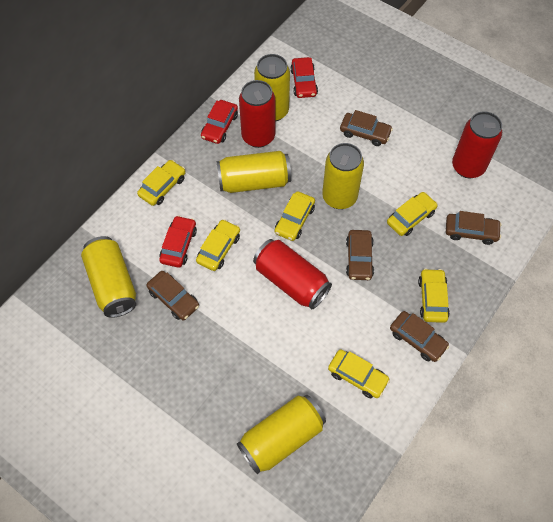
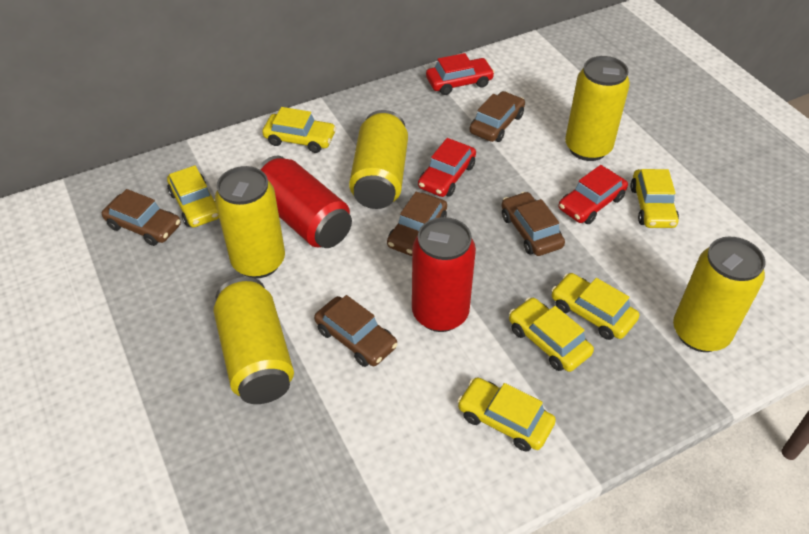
red can: 3 -> 2

